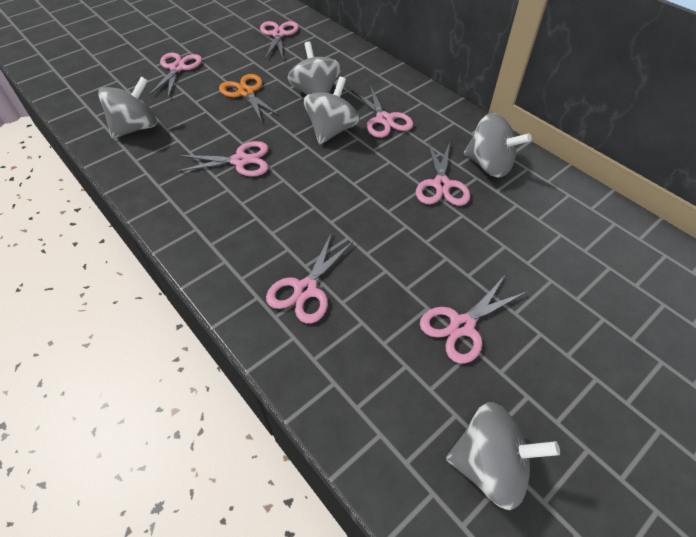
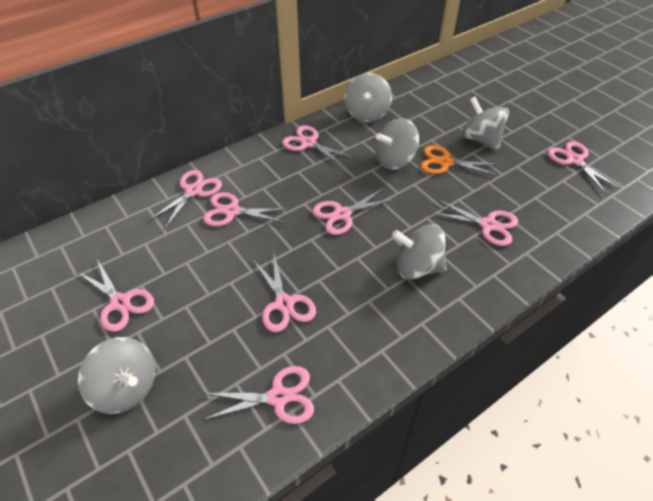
pink scissors: 7 -> 9

